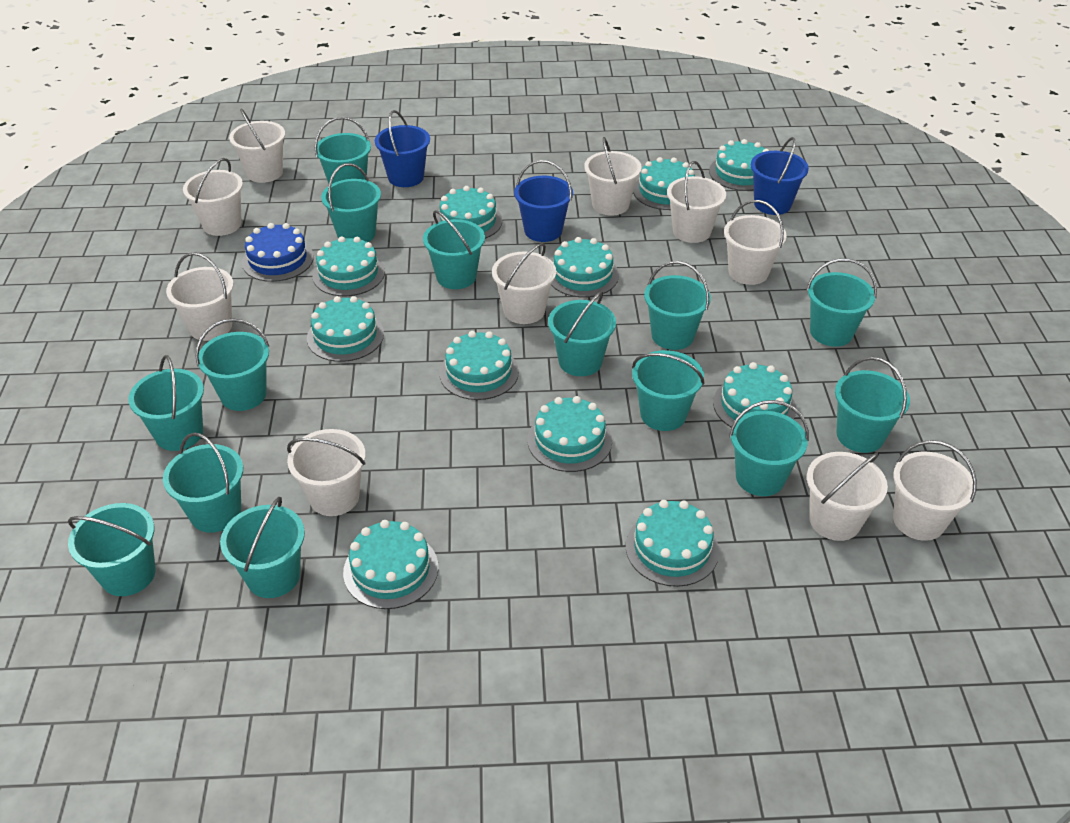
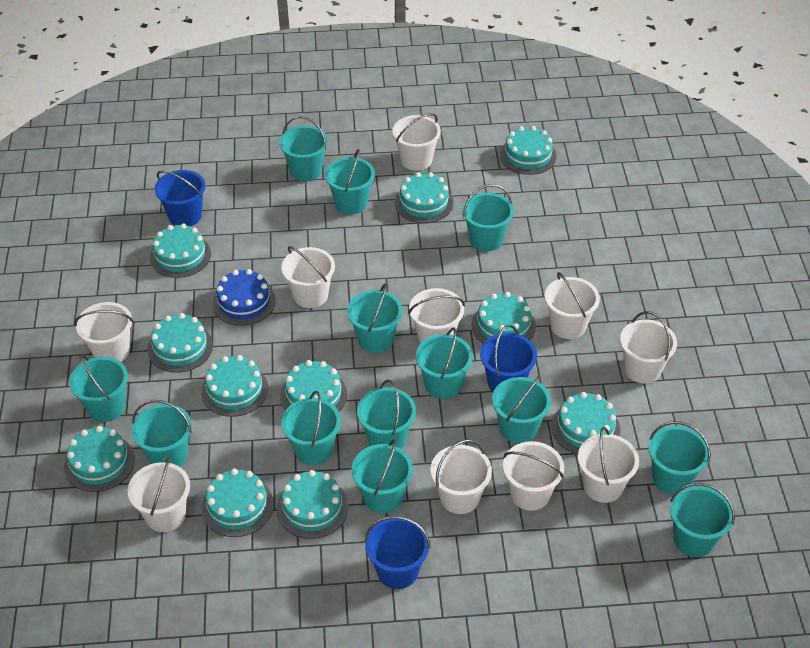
turquoise bucket: 14 -> 13

